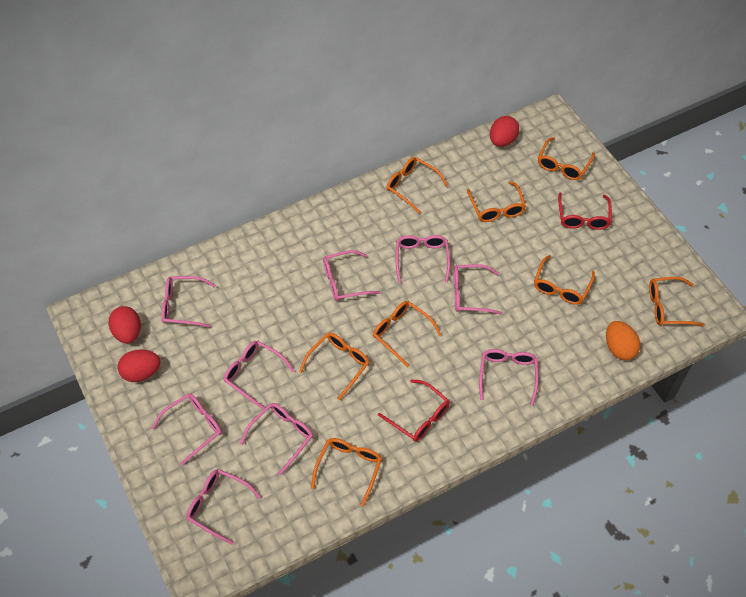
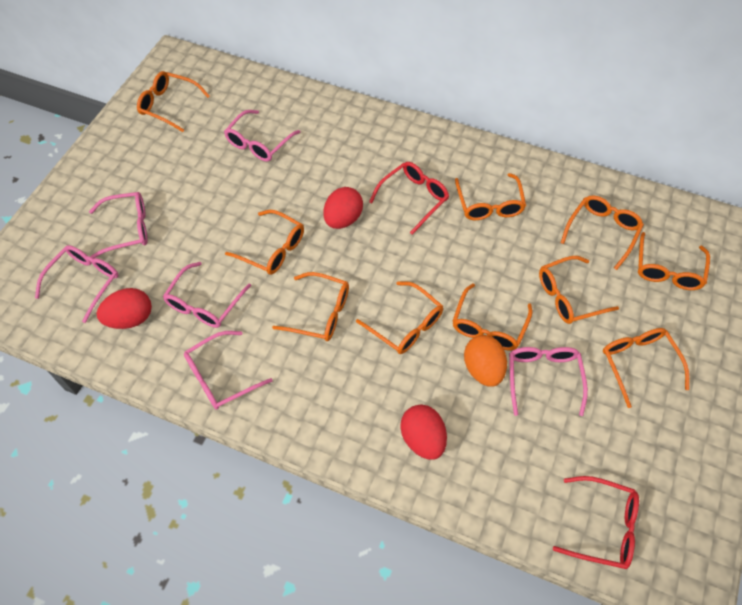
orange glasses: 8 -> 10
pink glasses: 9 -> 6

